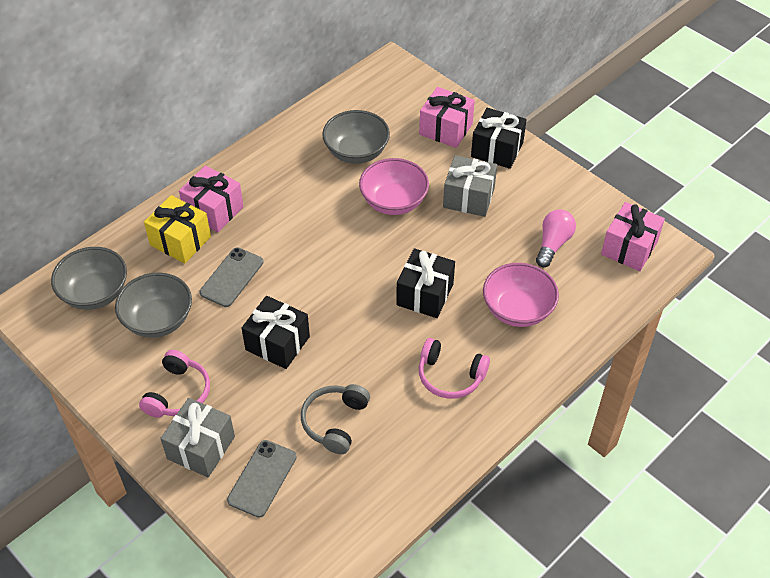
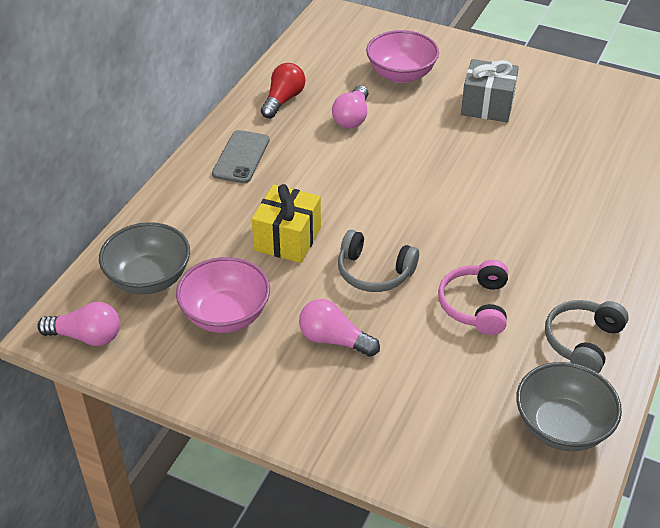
black gift: 3 -> 0
grey bowl: 3 -> 2
grey gift: 2 -> 1
grey headphones: 1 -> 2
grey phone: 2 -> 1
pink gift: 3 -> 0
pink headphones: 2 -> 1
pink light bulb: 1 -> 3
red light bulb: 0 -> 1

